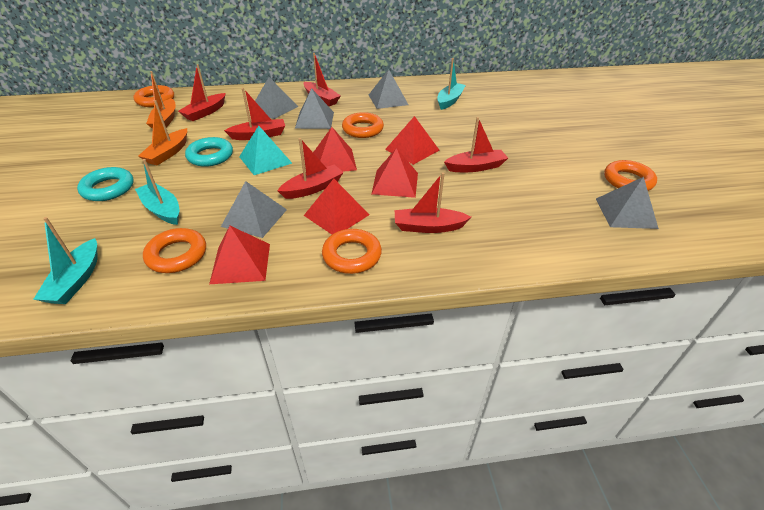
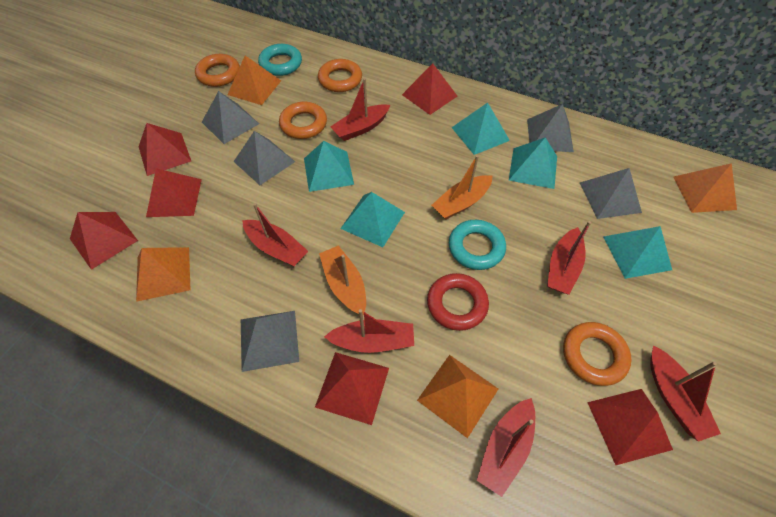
orange pyramid: 0 -> 4
orange ring: 5 -> 4
red pyramid: 5 -> 6
red ring: 0 -> 1
turquoise boat: 3 -> 0
turquoise pyramid: 1 -> 5

